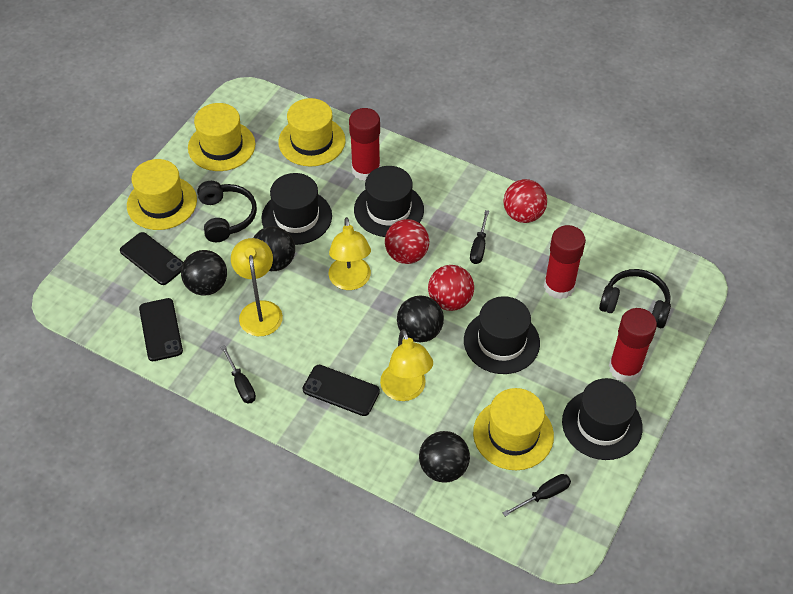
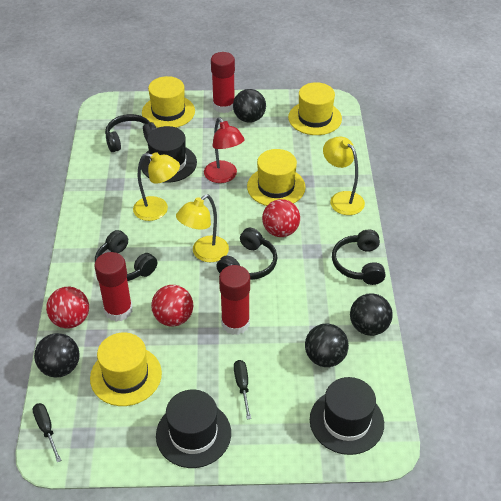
black hat: 4 -> 3
black headphones: 2 -> 4
black phone: 3 -> 0
black screwdriver: 3 -> 2
red lamp: 0 -> 1

